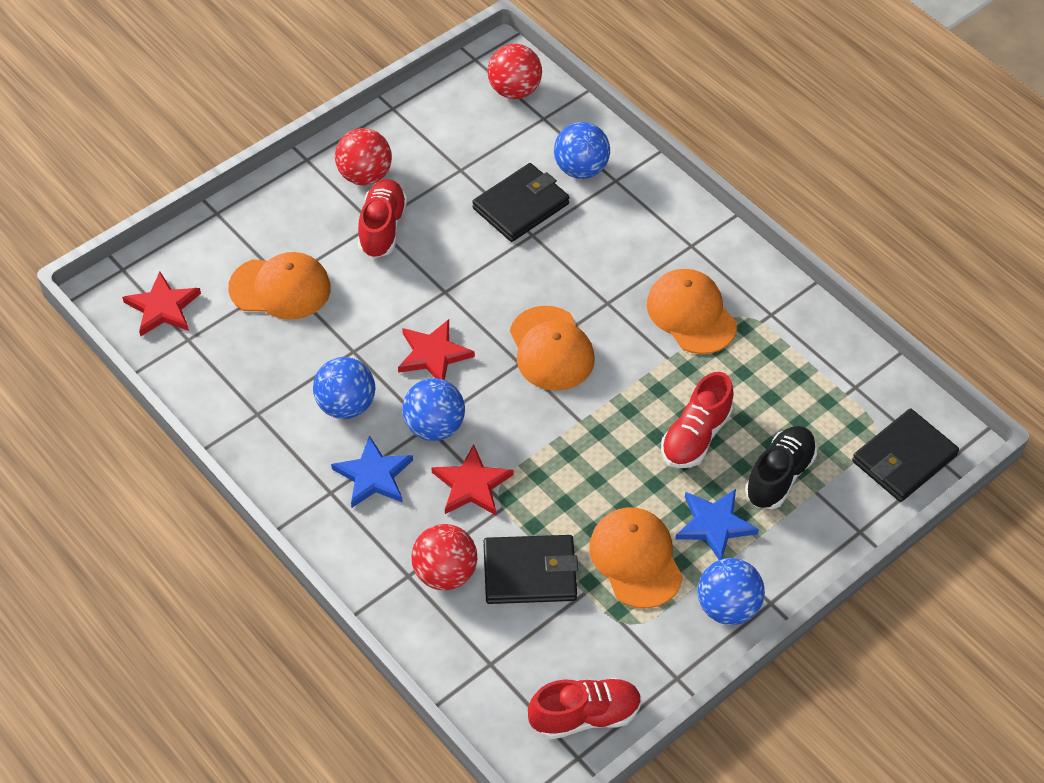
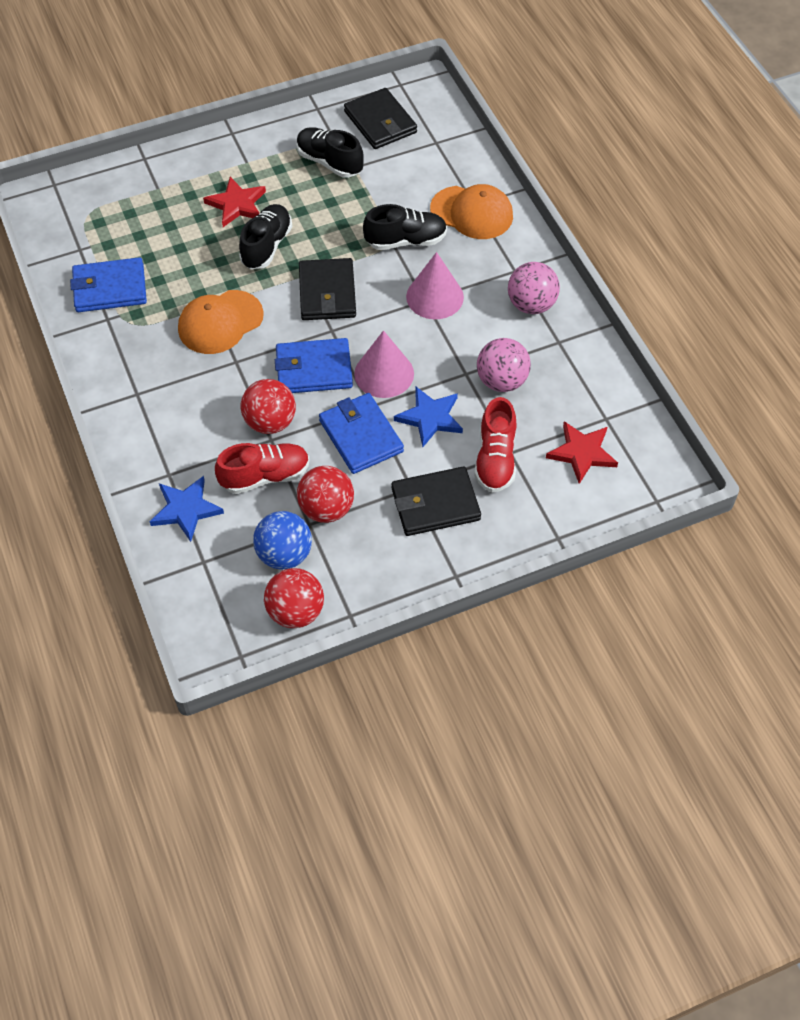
black shoe: 1 -> 3
blue ball: 4 -> 1
blue wallet: 0 -> 3
orange cap: 4 -> 2
pink ball: 0 -> 2
pink cone: 0 -> 2
red shoe: 3 -> 2
red star: 3 -> 2

